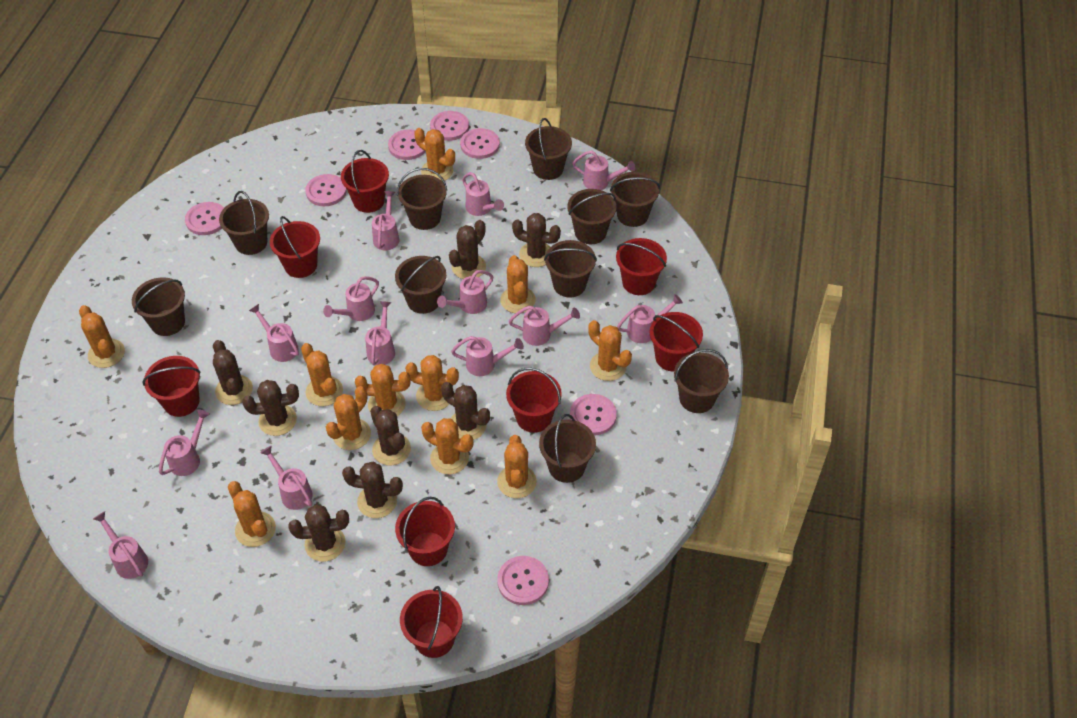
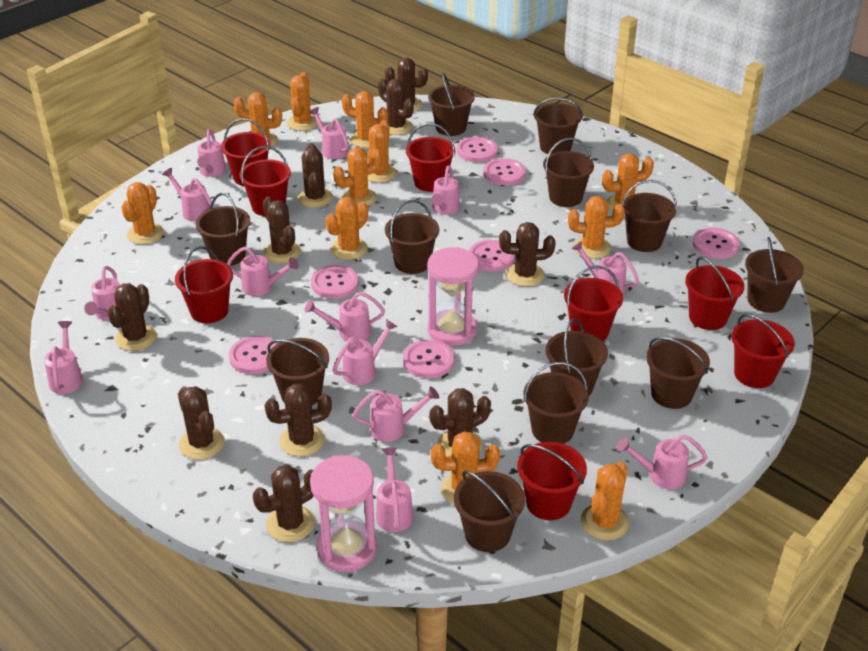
brown bucket: 10 -> 12
brown cactus: 8 -> 10
pink hourglass: 0 -> 2

